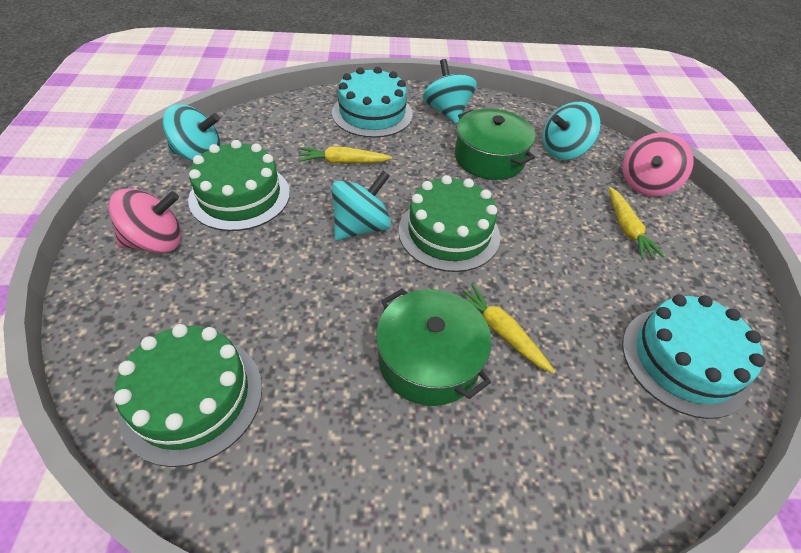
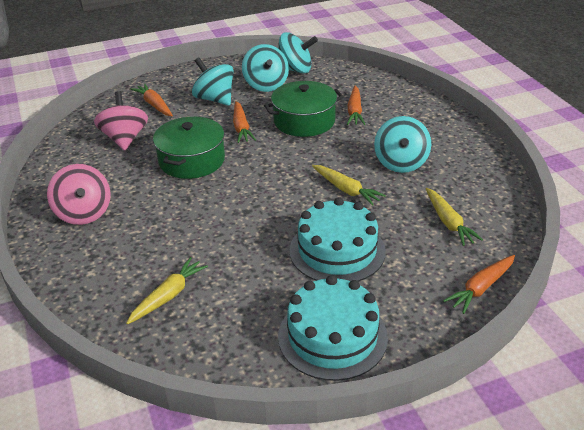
green cake: 3 -> 0
orange carrot: 0 -> 4

